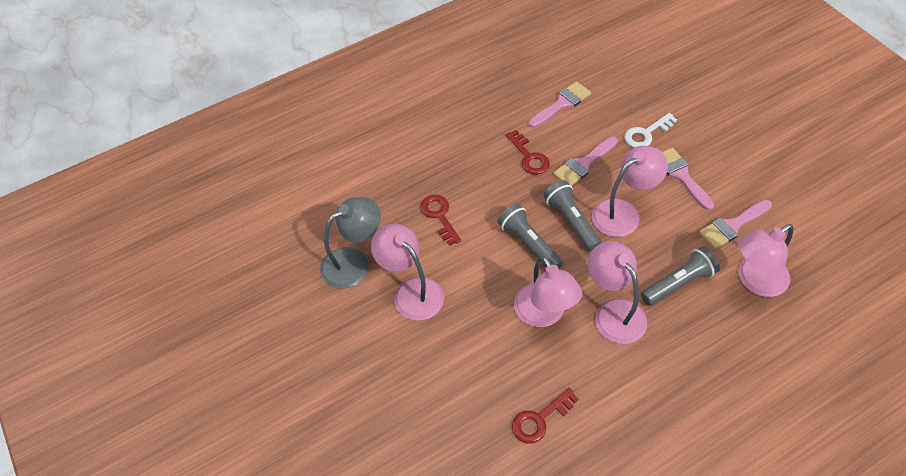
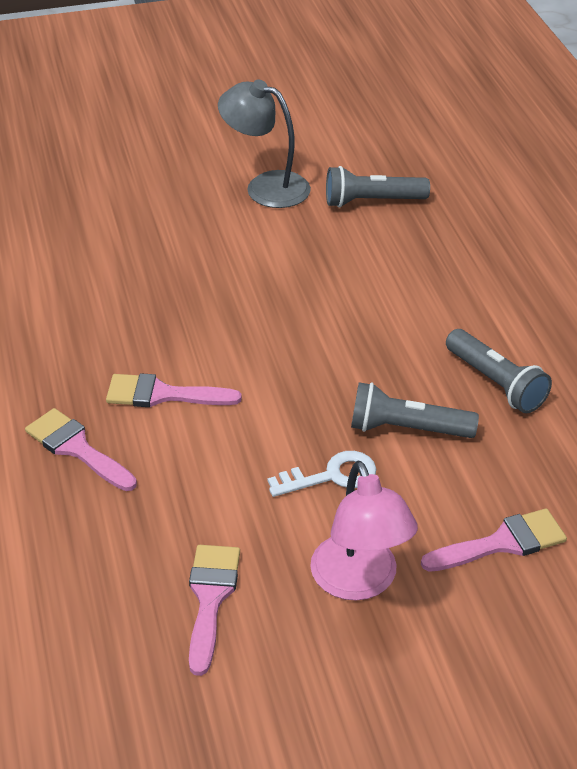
pink lamp: 5 -> 1
red key: 3 -> 0

